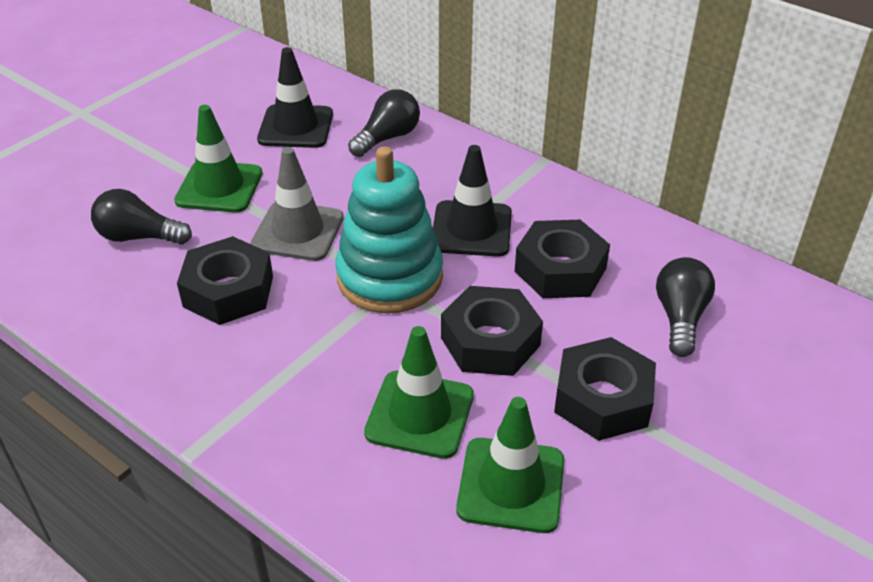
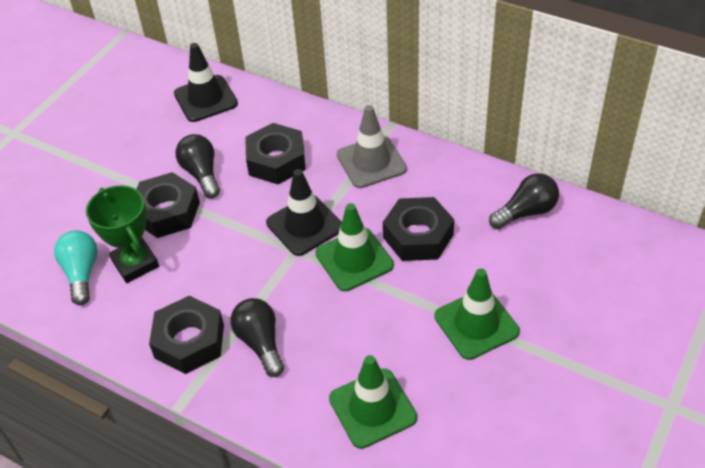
green trophy: 0 -> 1
turquoise light bulb: 0 -> 1
turquoise stacking toy: 1 -> 0

